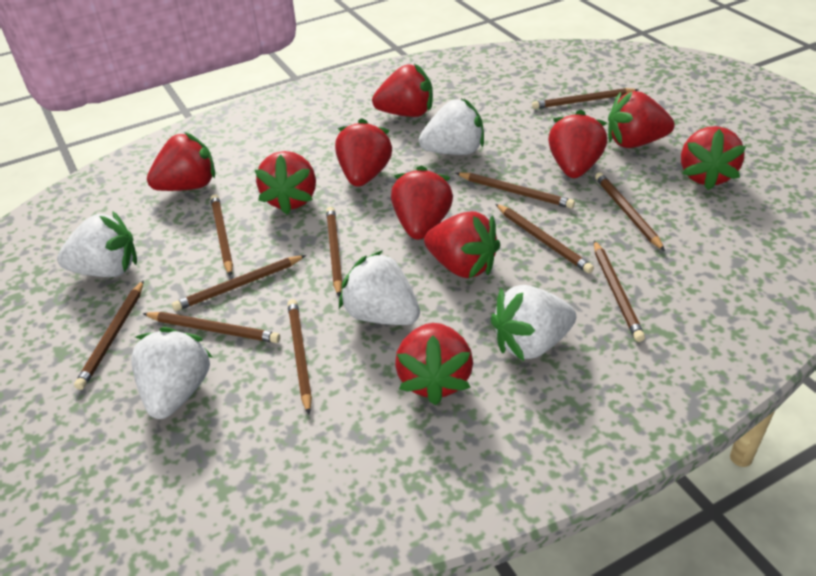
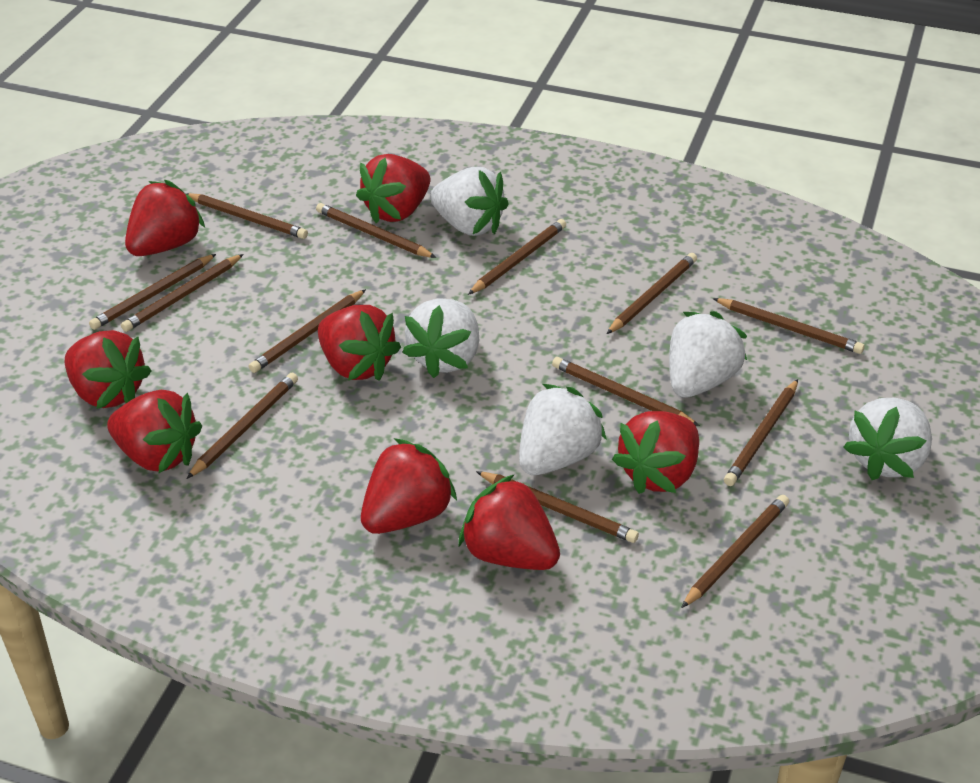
brown pencil: 11 -> 13
red strawberry: 10 -> 8

